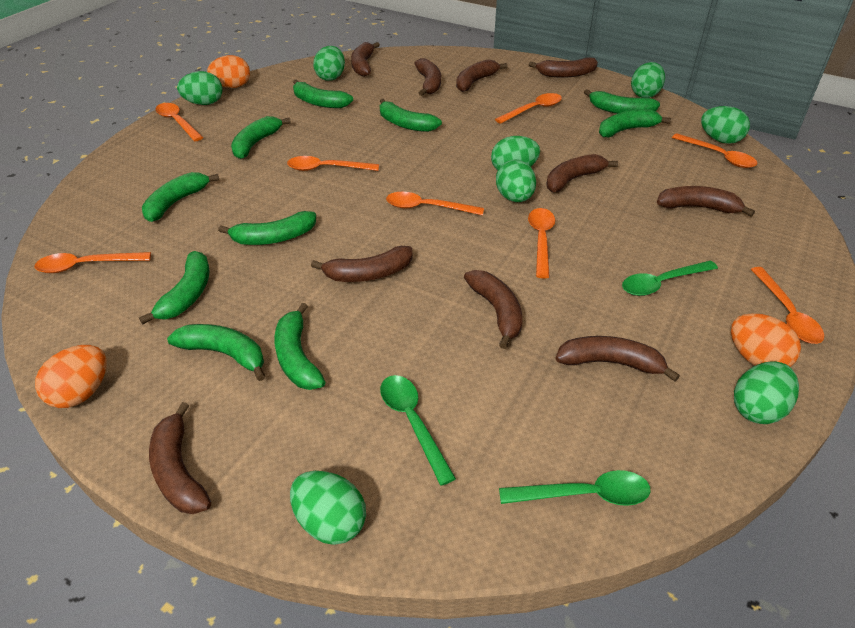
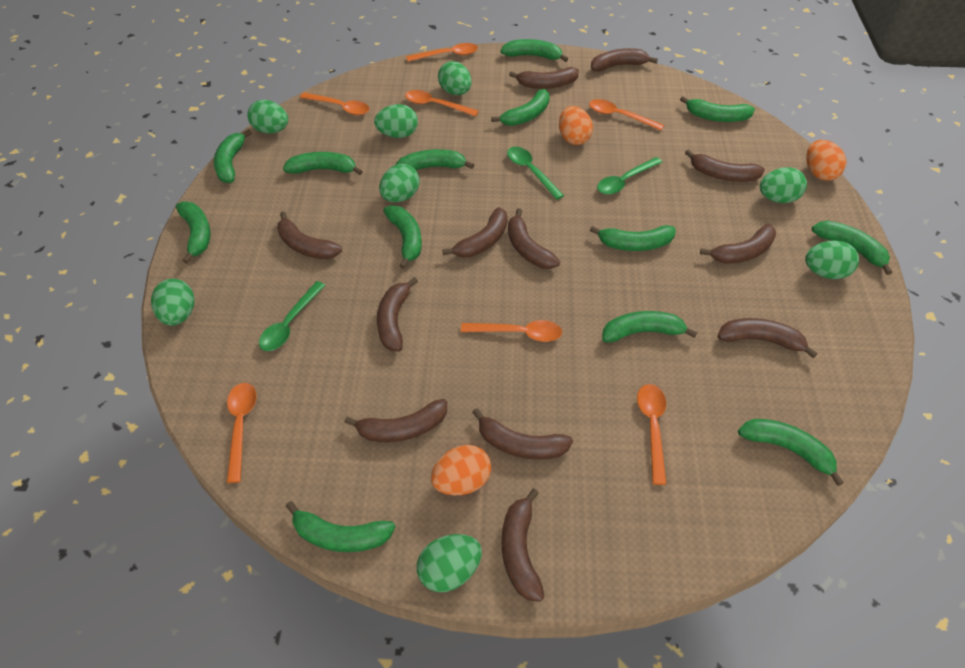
brown banana: 10 -> 12
green banana: 10 -> 13
orange spoon: 8 -> 7

